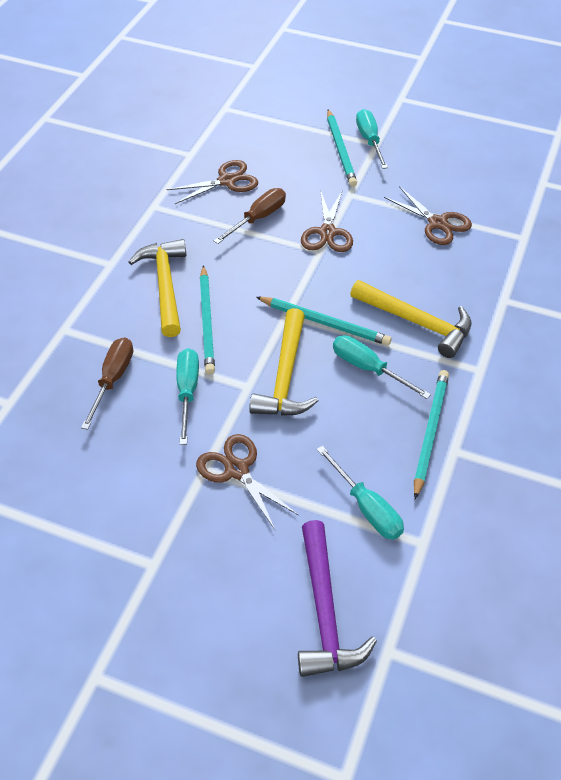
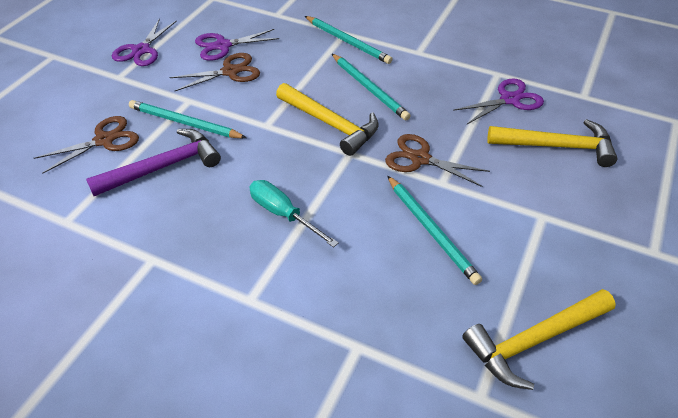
brown scissors: 4 -> 3
brown screwdriver: 2 -> 0
purple scissors: 0 -> 3
turquoise screwdriver: 4 -> 1

